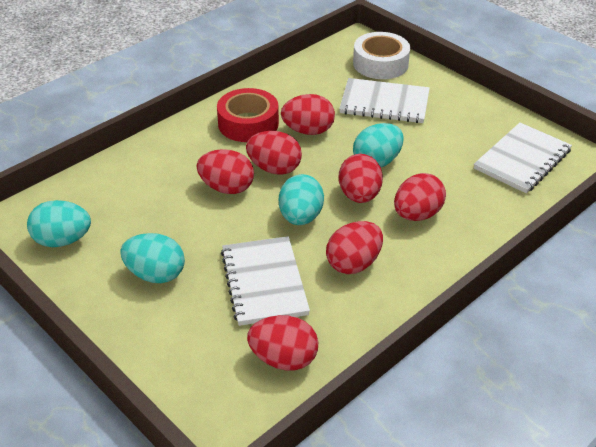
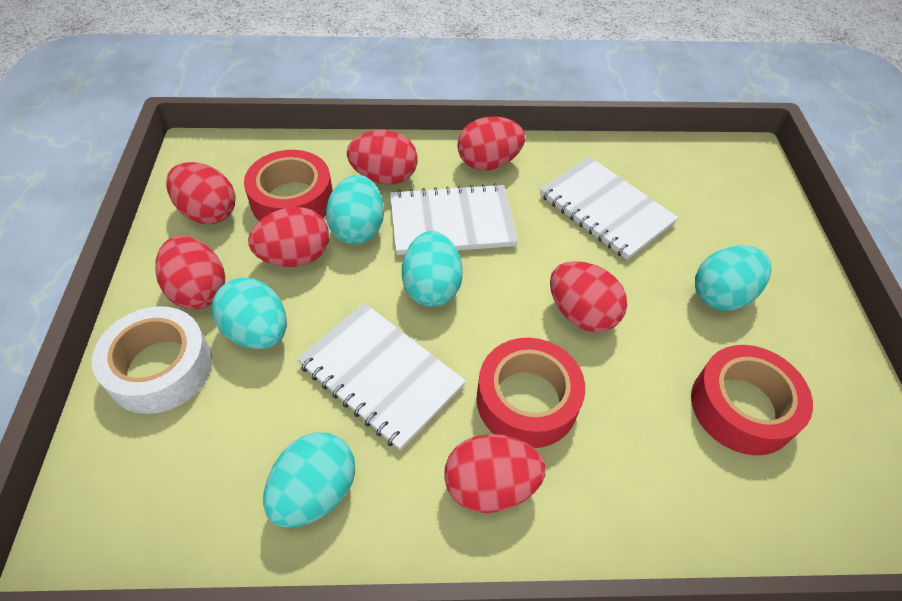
red tape: 1 -> 3
turquoise egg: 4 -> 5

